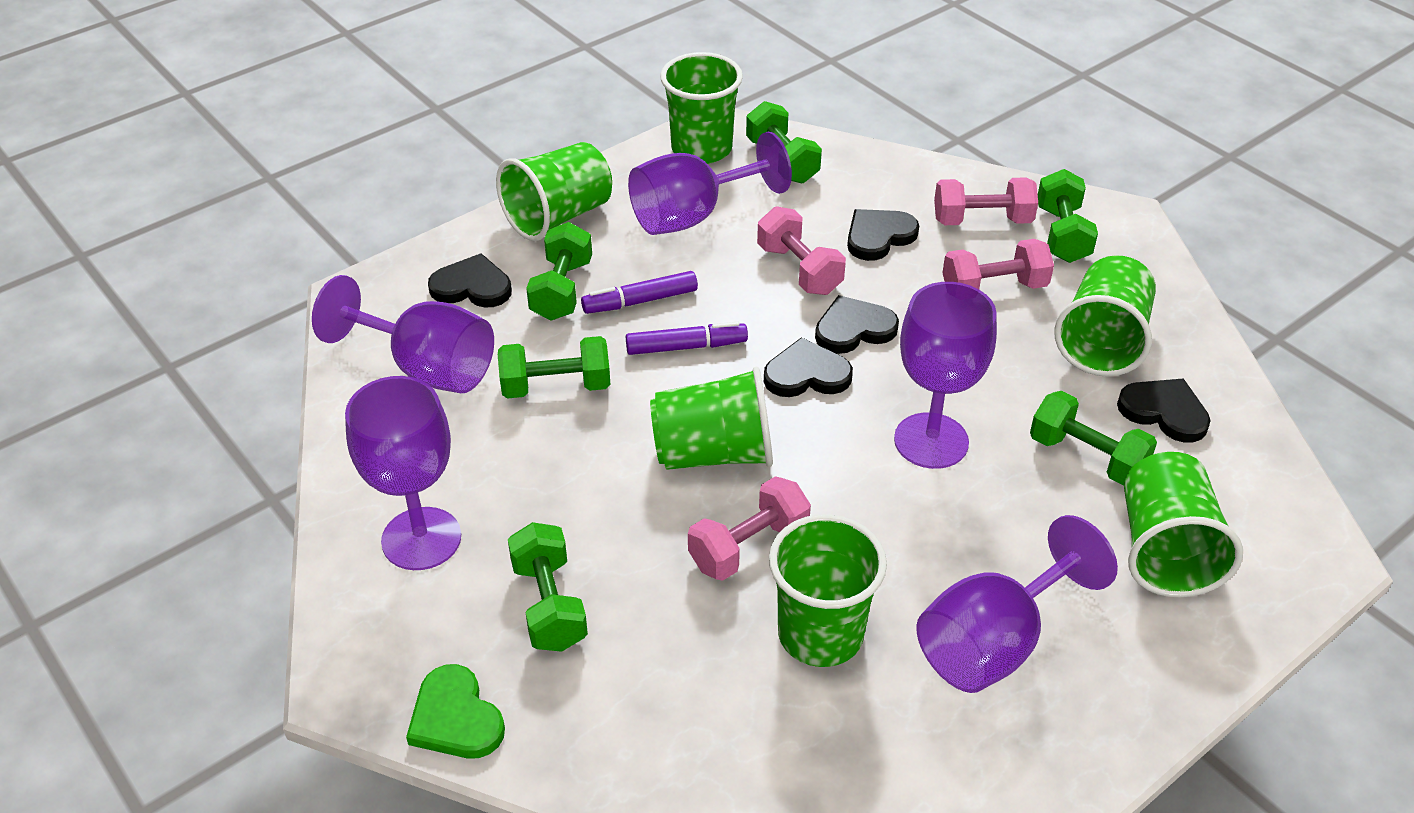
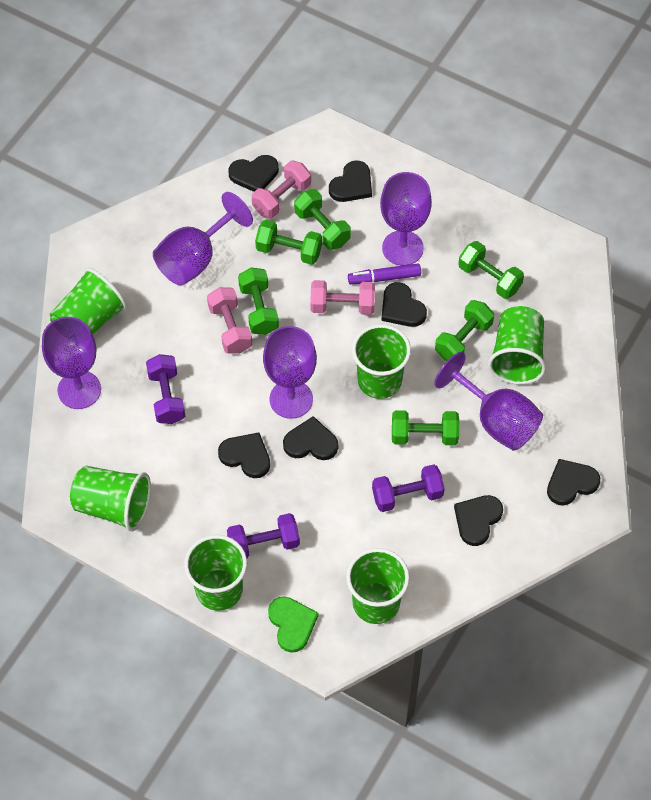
black heart: 5 -> 7
pink dumbbell: 4 -> 3
purple dumbbell: 0 -> 3
purple marker: 2 -> 1

